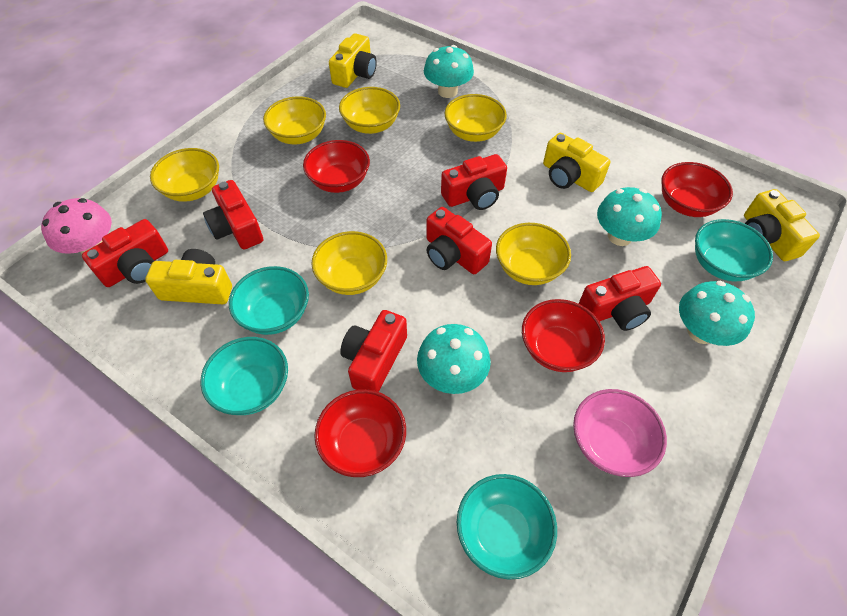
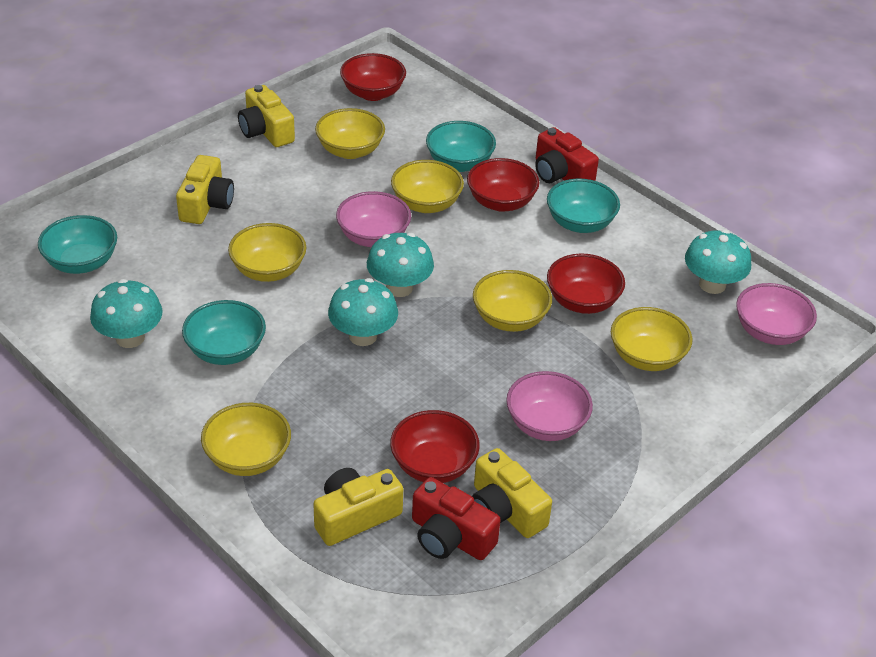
pink bowl: 1 -> 3
pink mushroom: 1 -> 0
red camera: 6 -> 2

